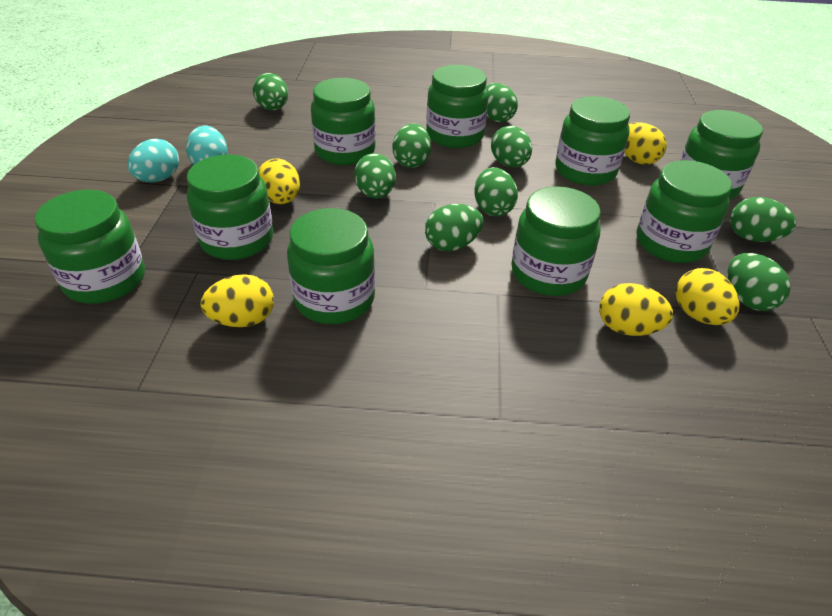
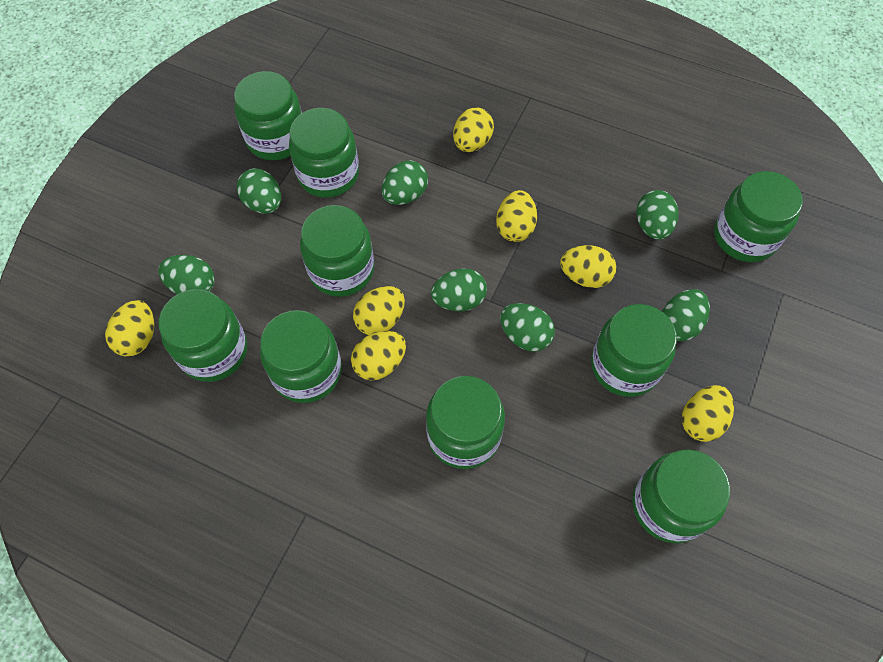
green egg: 9 -> 7
turquoise egg: 2 -> 0
yellow egg: 5 -> 7

